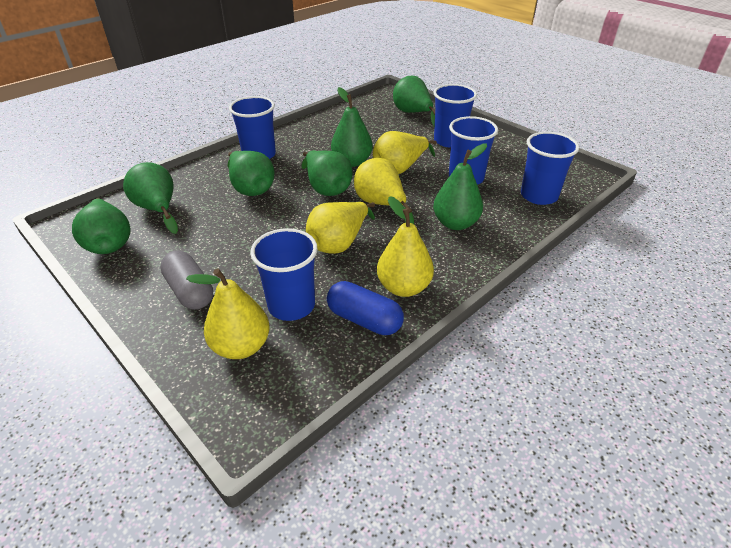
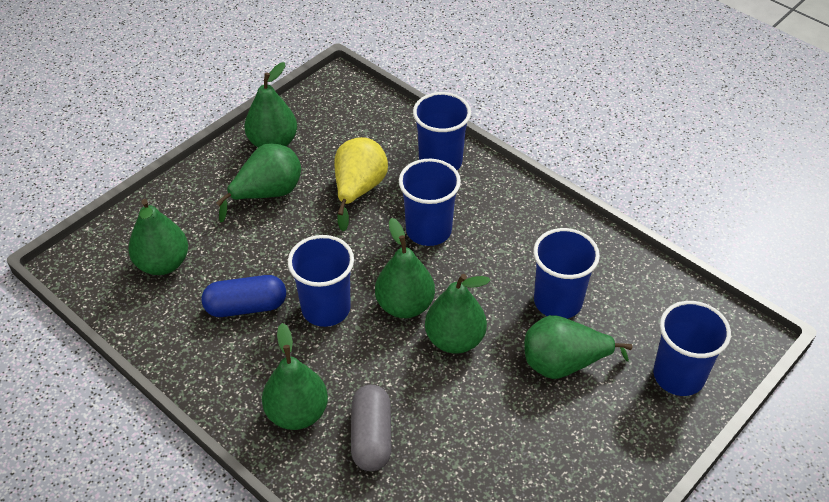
yellow pear: 5 -> 1

